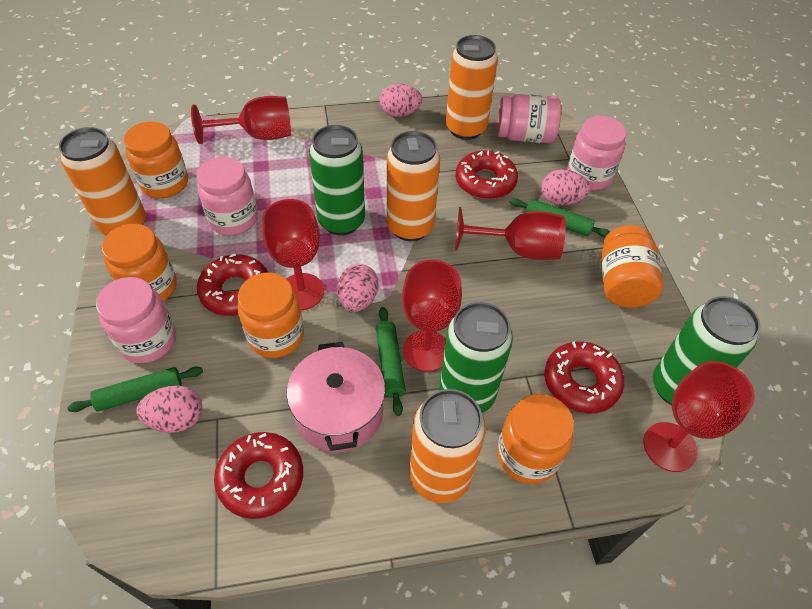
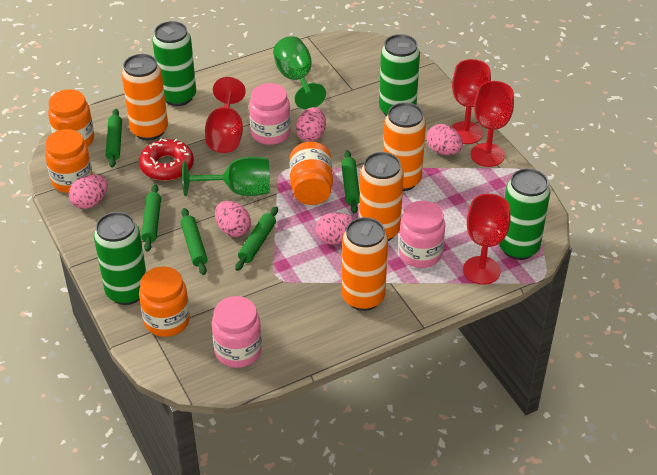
green can: 3 -> 4
green goblet: 0 -> 2
green rolling pin: 3 -> 5
orange jar: 5 -> 4
pink egg: 4 -> 5
pink jar: 4 -> 3
pink pot: 1 -> 0
red donut: 4 -> 1
red goblet: 5 -> 4

